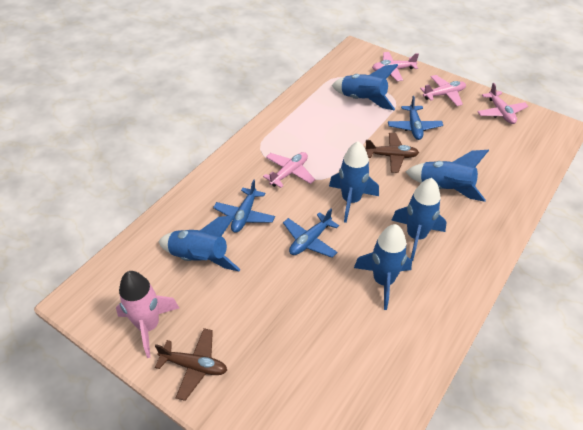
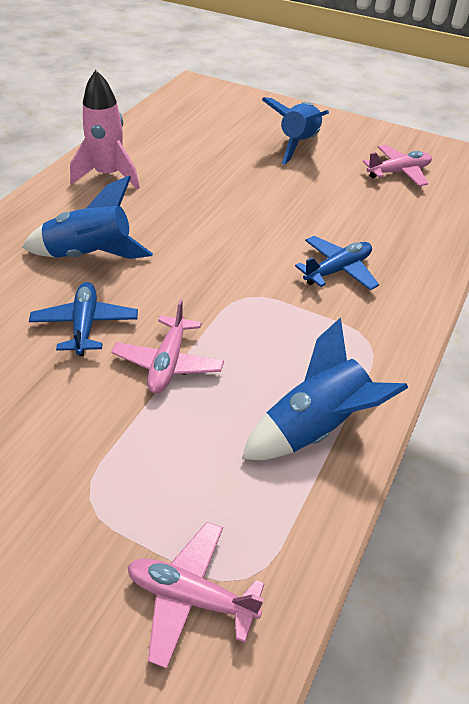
blue plane: 3 -> 2
blue rocket: 6 -> 3
brown plane: 2 -> 0
pink plane: 4 -> 3

